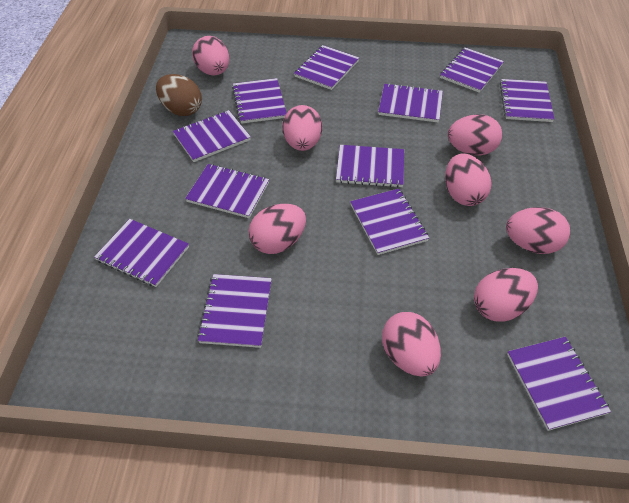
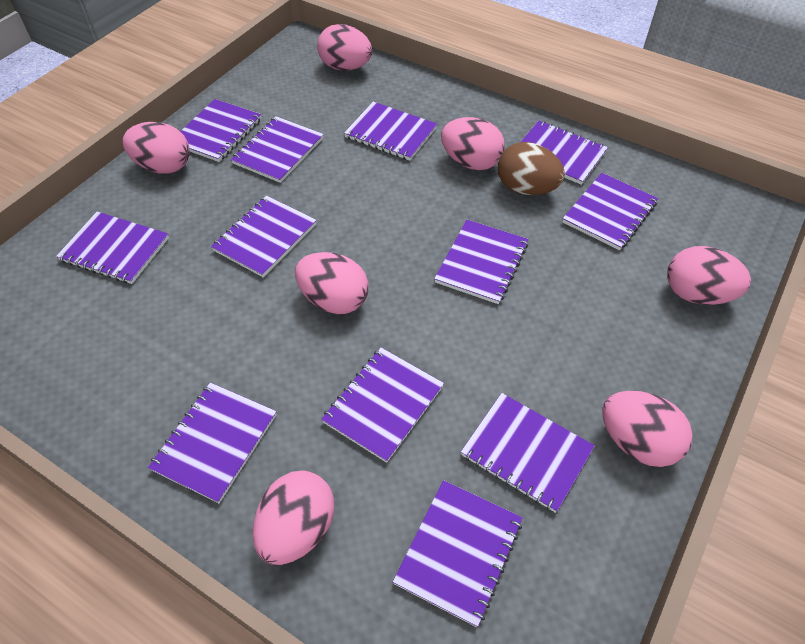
pink egg: 8 -> 7

